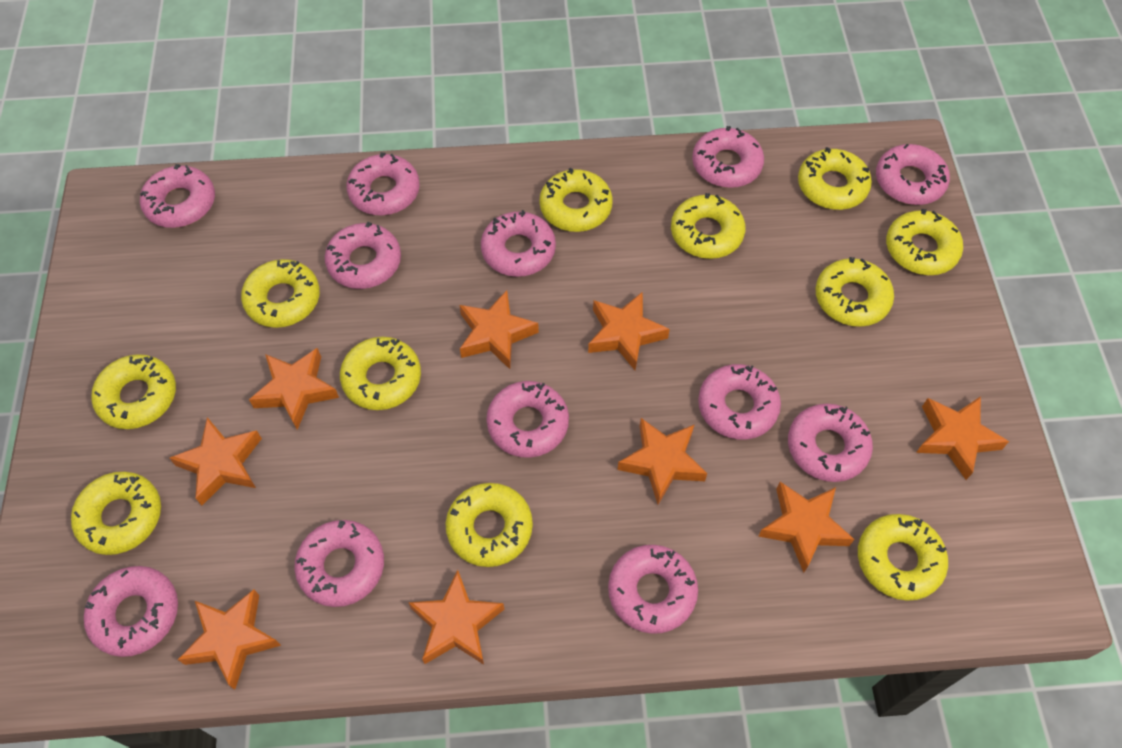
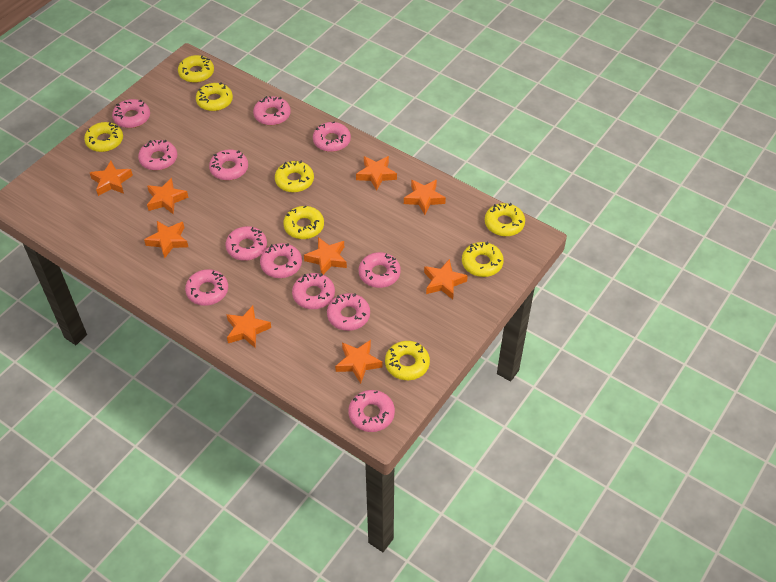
yellow donut: 11 -> 8

